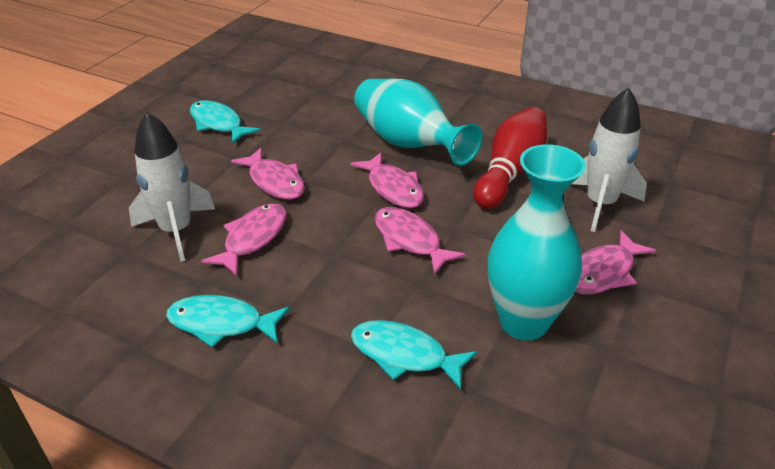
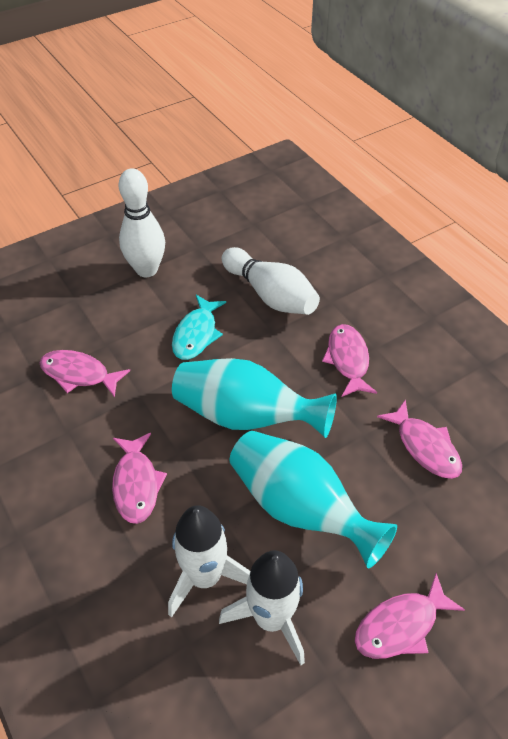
red bowling pin: 1 -> 0
turquoise fish: 3 -> 1
white bowling pin: 0 -> 2

